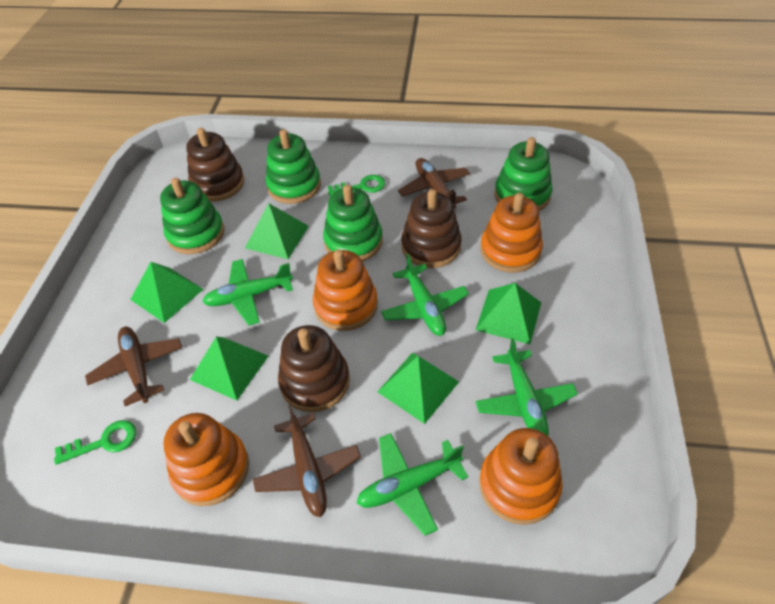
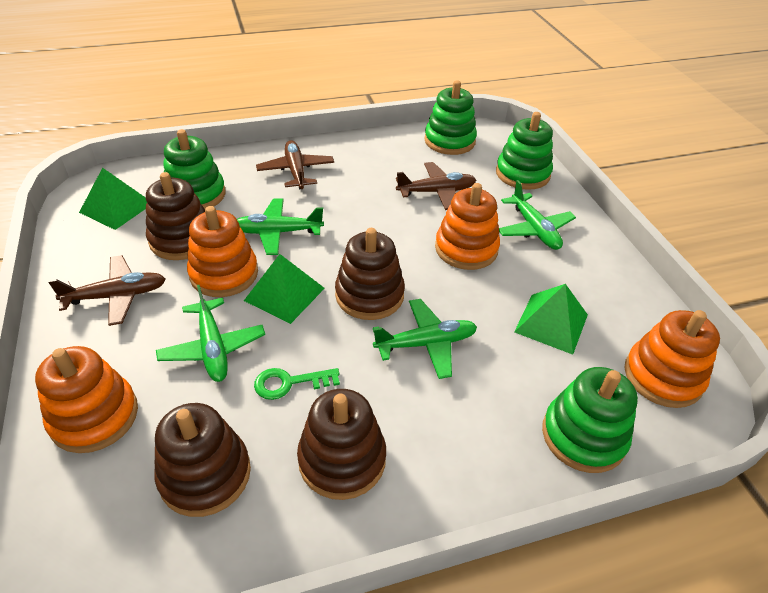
brown stacking toy: 3 -> 4
green key: 2 -> 1
green pyramid: 5 -> 3

